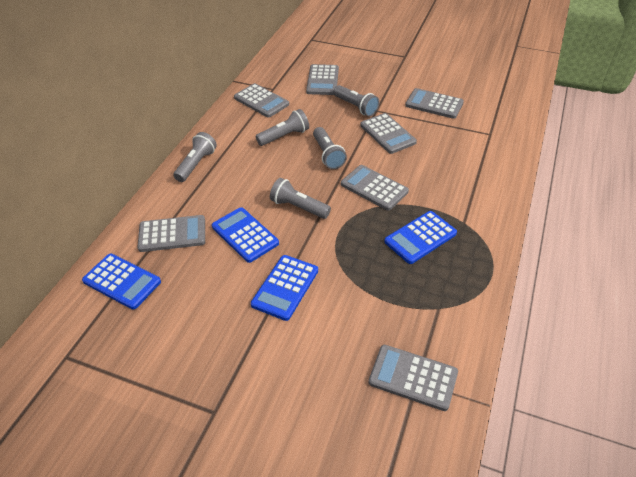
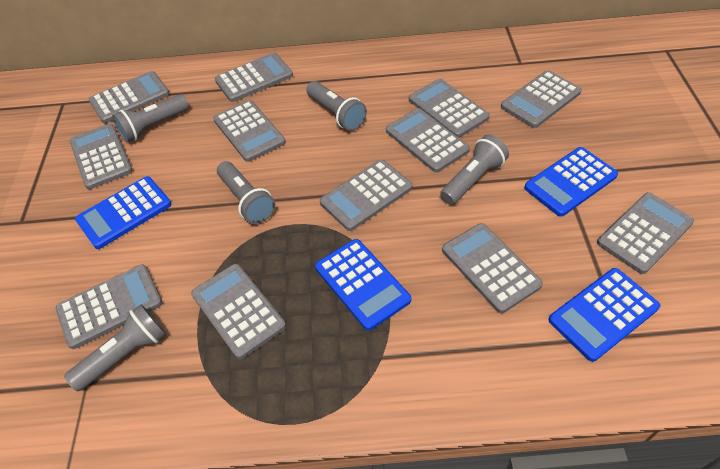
grey calculator: 7 -> 12

